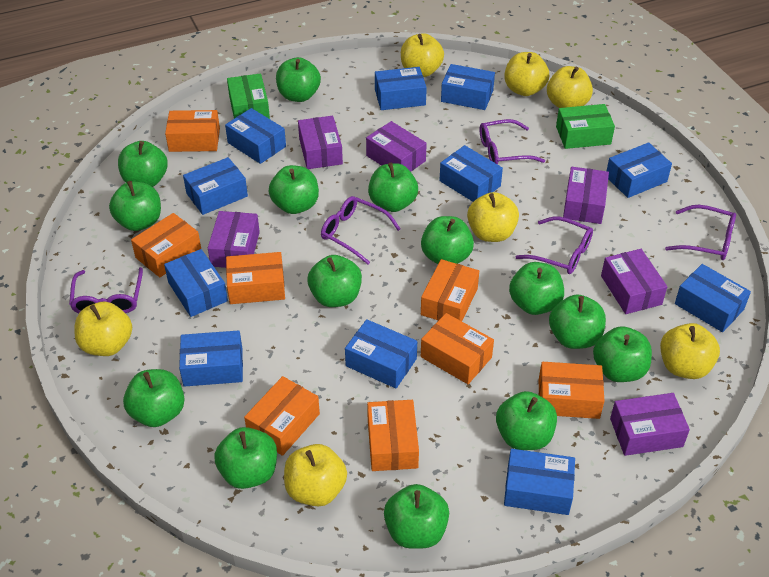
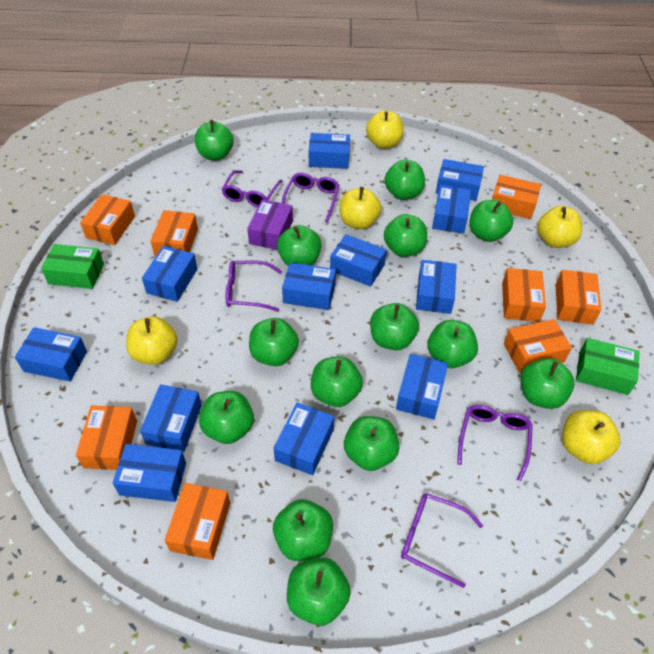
blue box: 11 -> 12
purple box: 6 -> 1
yellow apple: 7 -> 5

